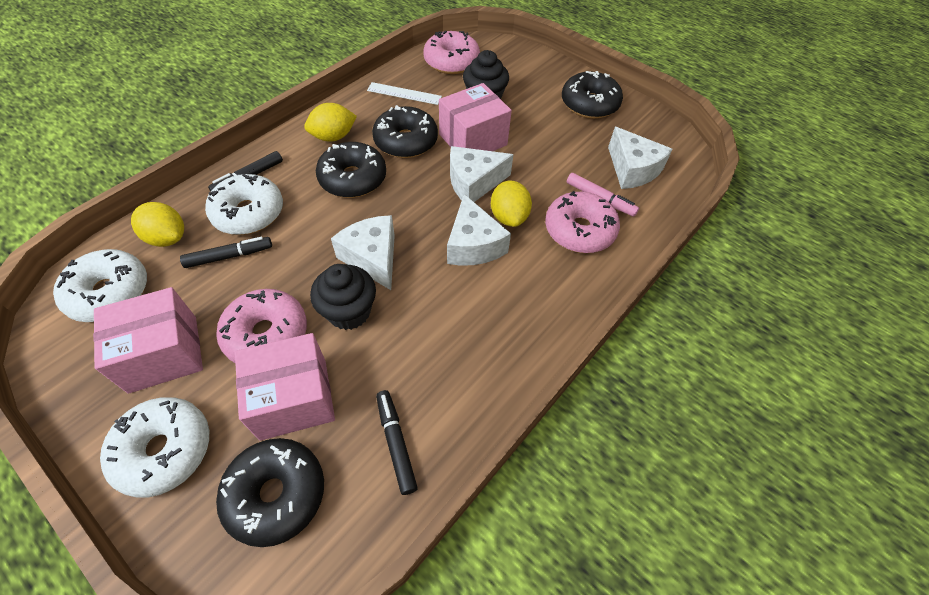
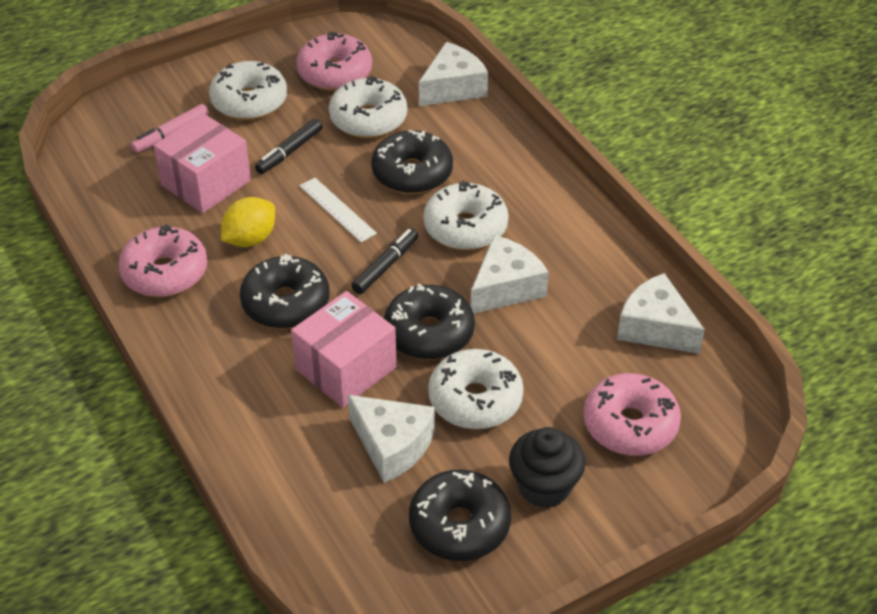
black cupcake: 2 -> 1
black marker: 3 -> 2
pink box: 3 -> 2
white donut: 3 -> 4
yellow lemon: 3 -> 1

